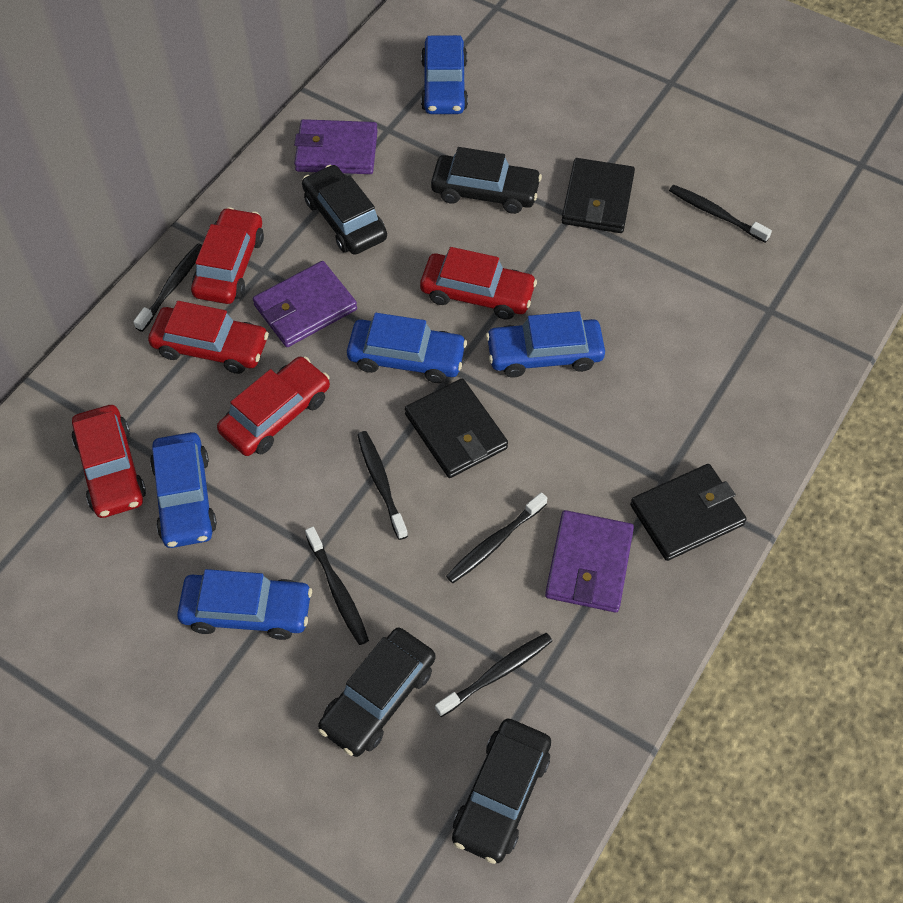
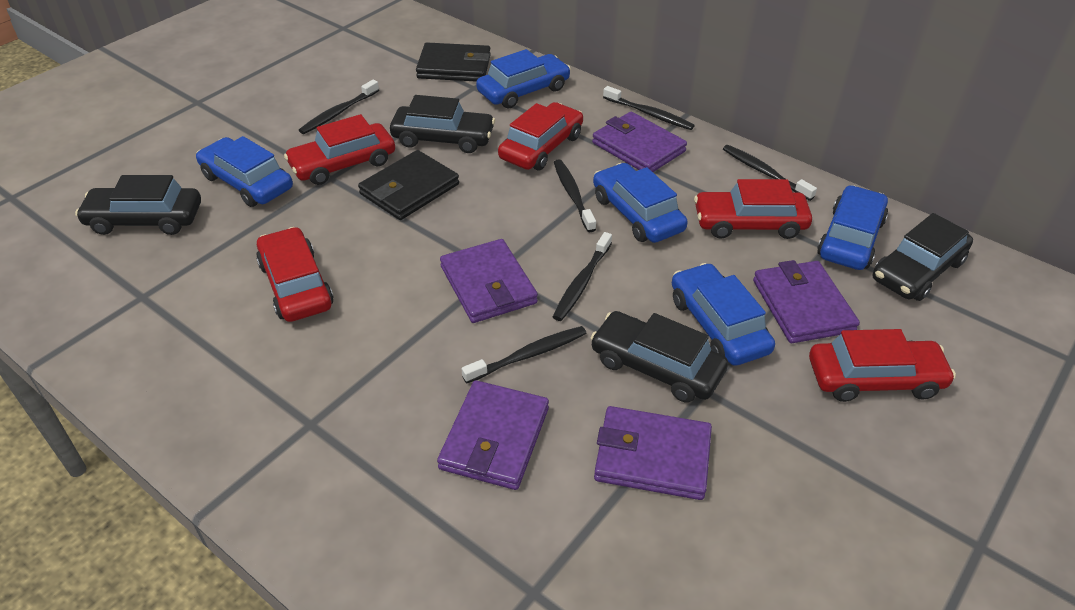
black wallet: 3 -> 2
purple wallet: 3 -> 5

